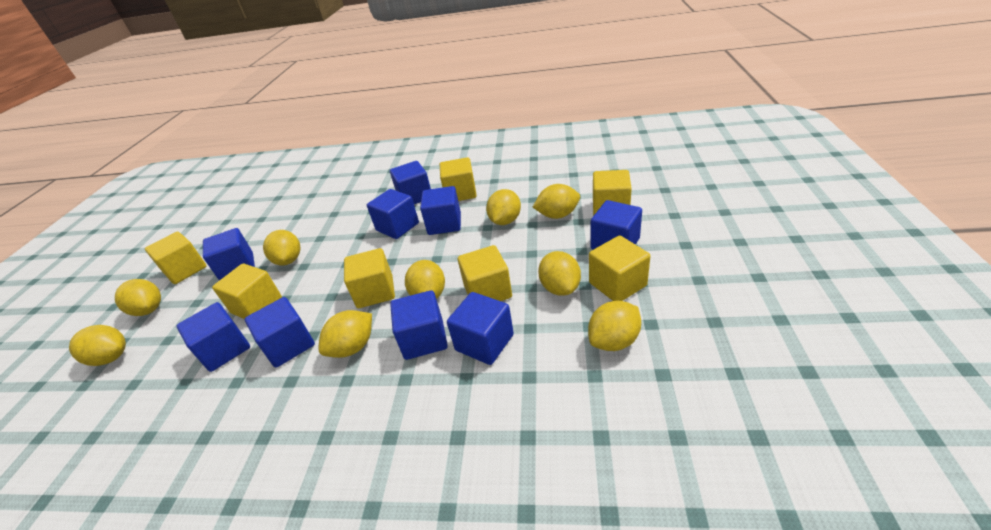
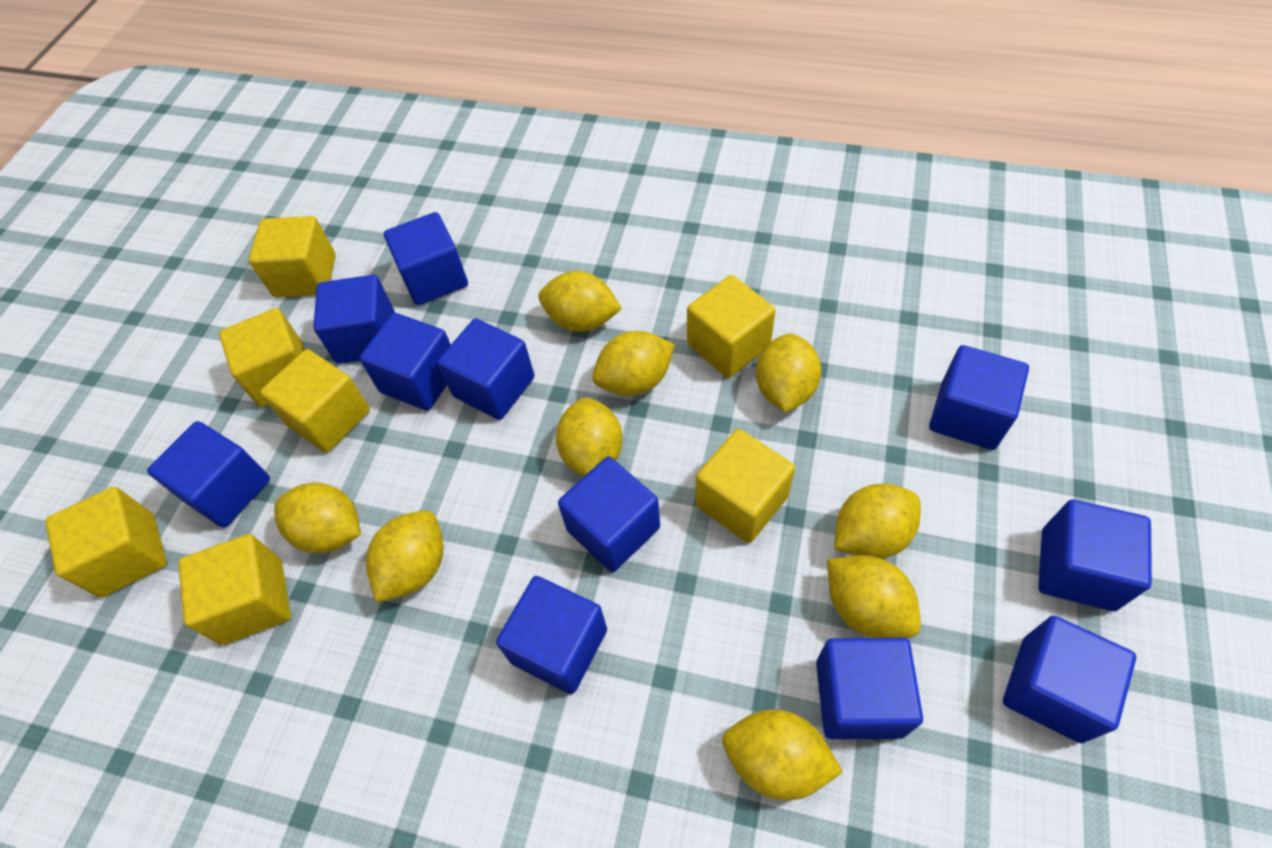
blue cube: 9 -> 11

